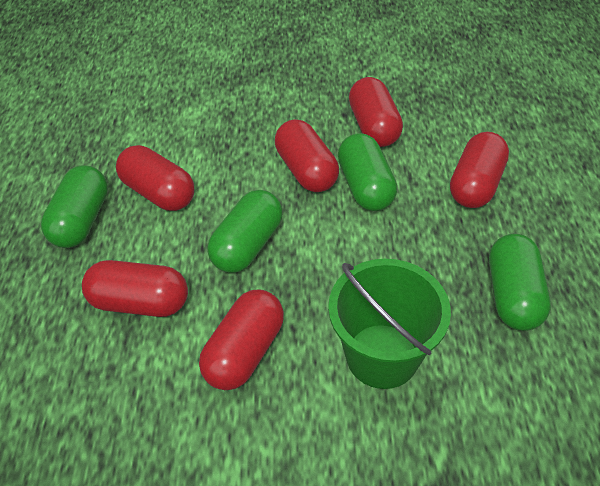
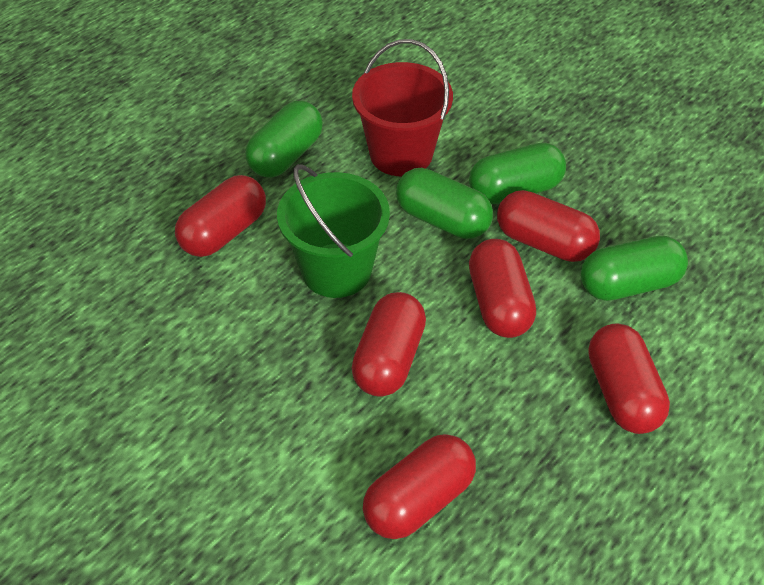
red bucket: 0 -> 1

